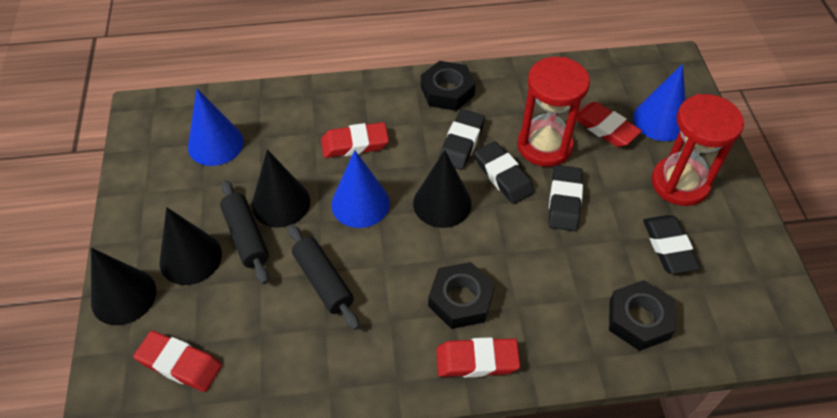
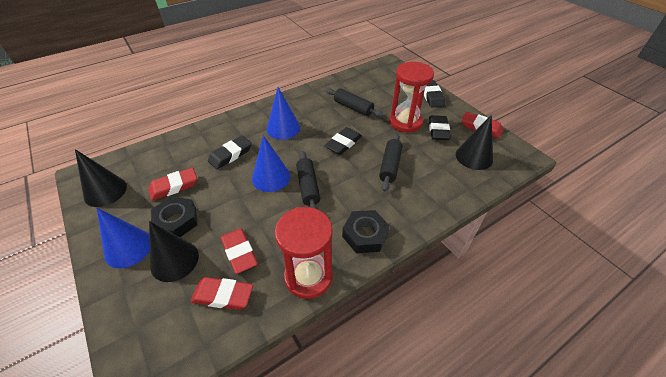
black cone: 4 -> 3
black nut: 3 -> 2
black rolling pin: 2 -> 3

